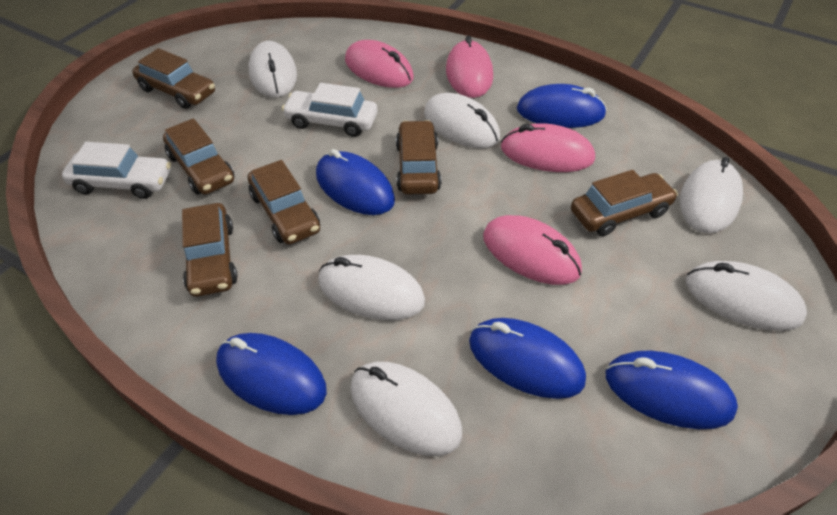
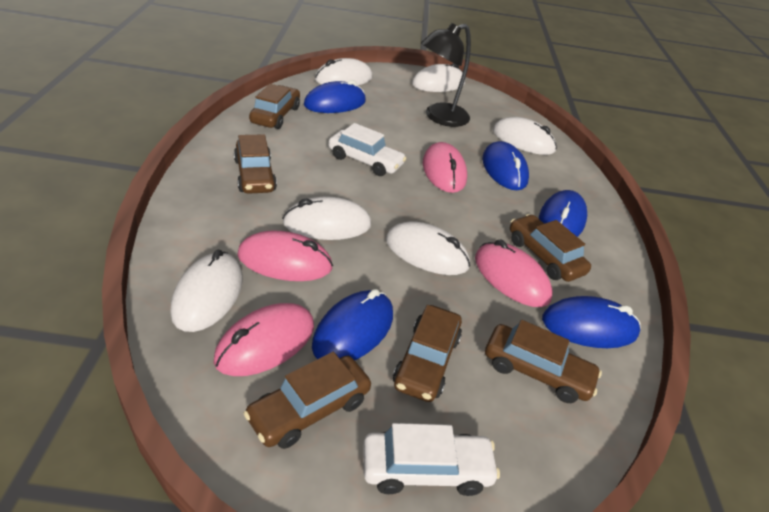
black lamp: 0 -> 1

